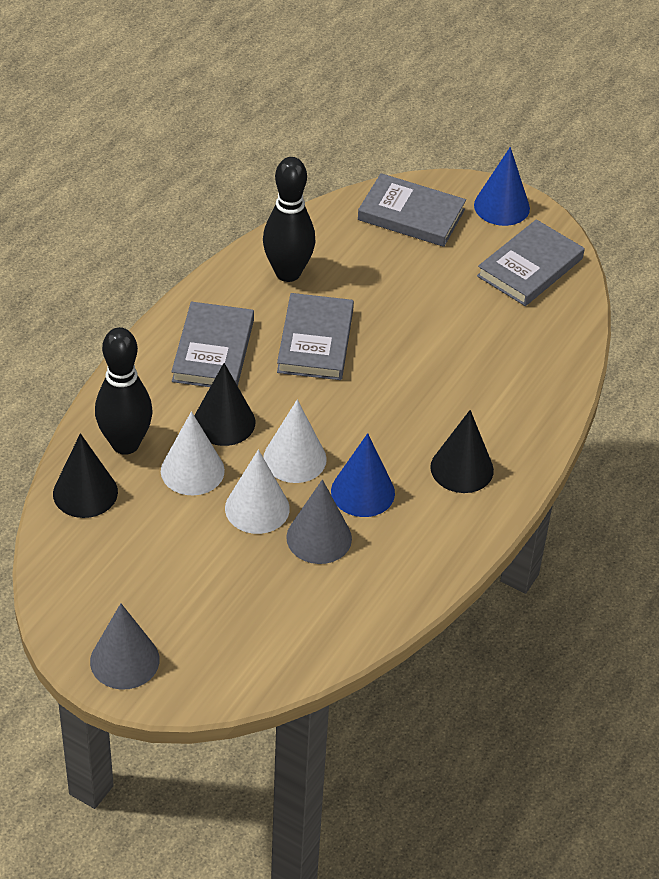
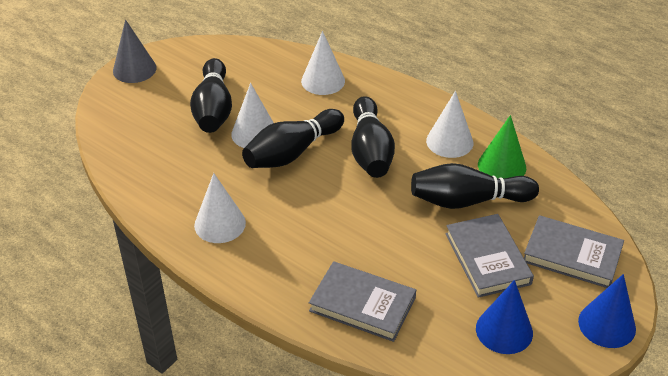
black bowling pin: 2 -> 4
black cone: 3 -> 0
green cone: 0 -> 1
grey book: 4 -> 3
grey cone: 2 -> 1
white cone: 3 -> 4

